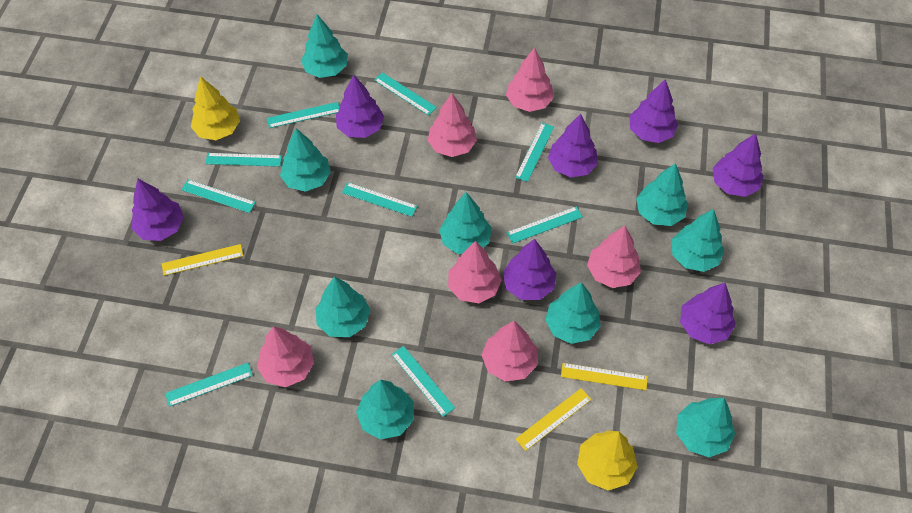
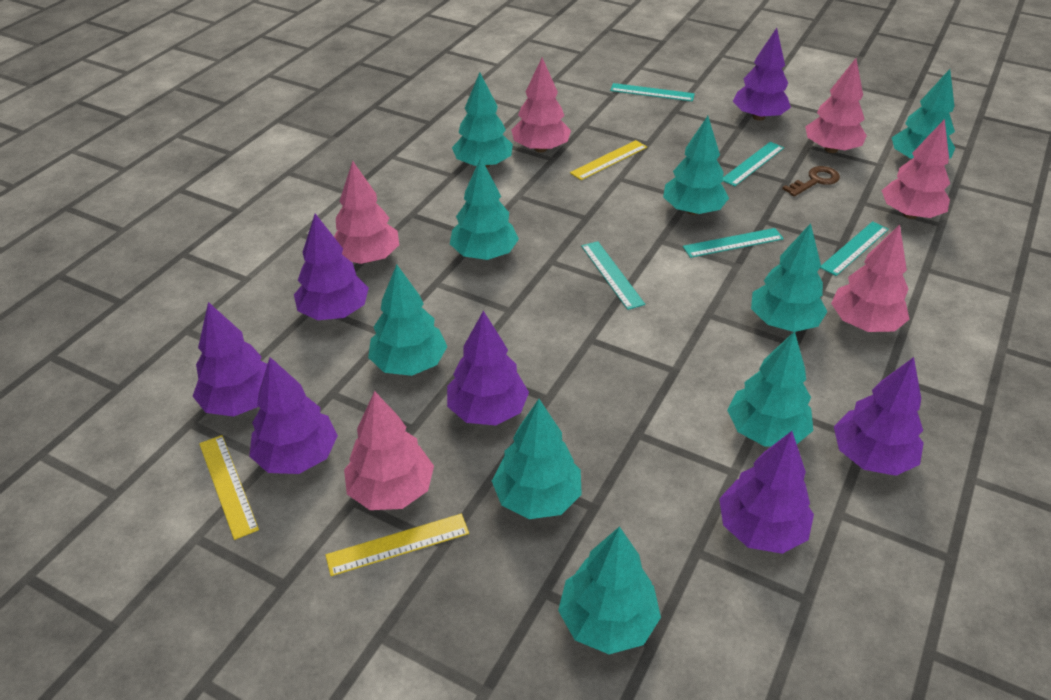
brown key: 0 -> 1
turquoise ruler: 9 -> 5
yellow tree: 2 -> 0

